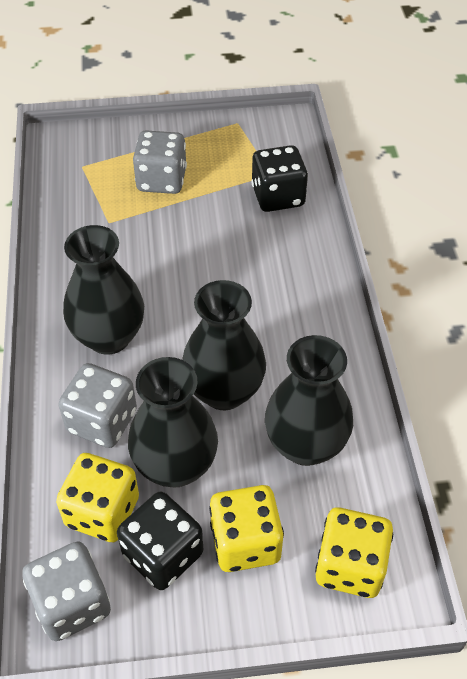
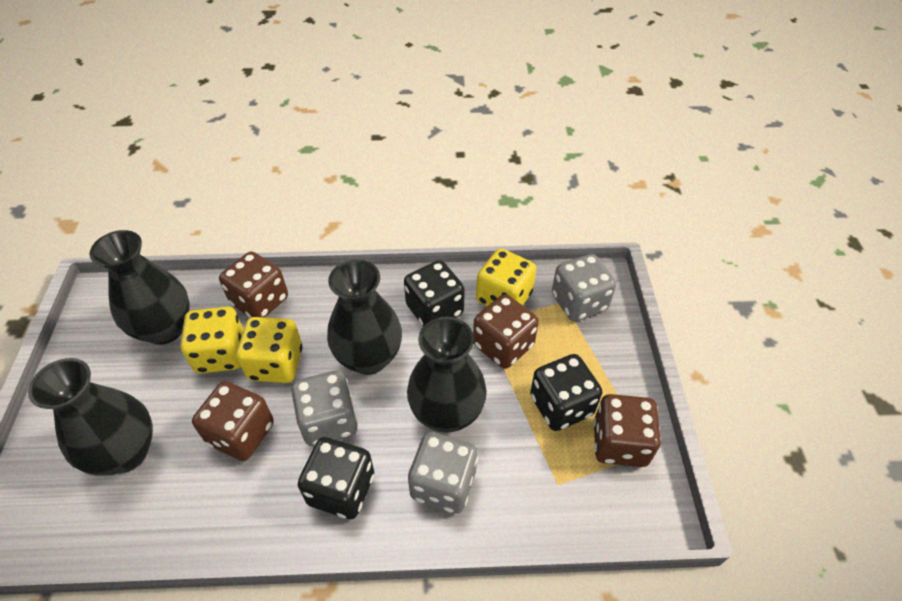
black dice: 2 -> 3
brown dice: 0 -> 4

